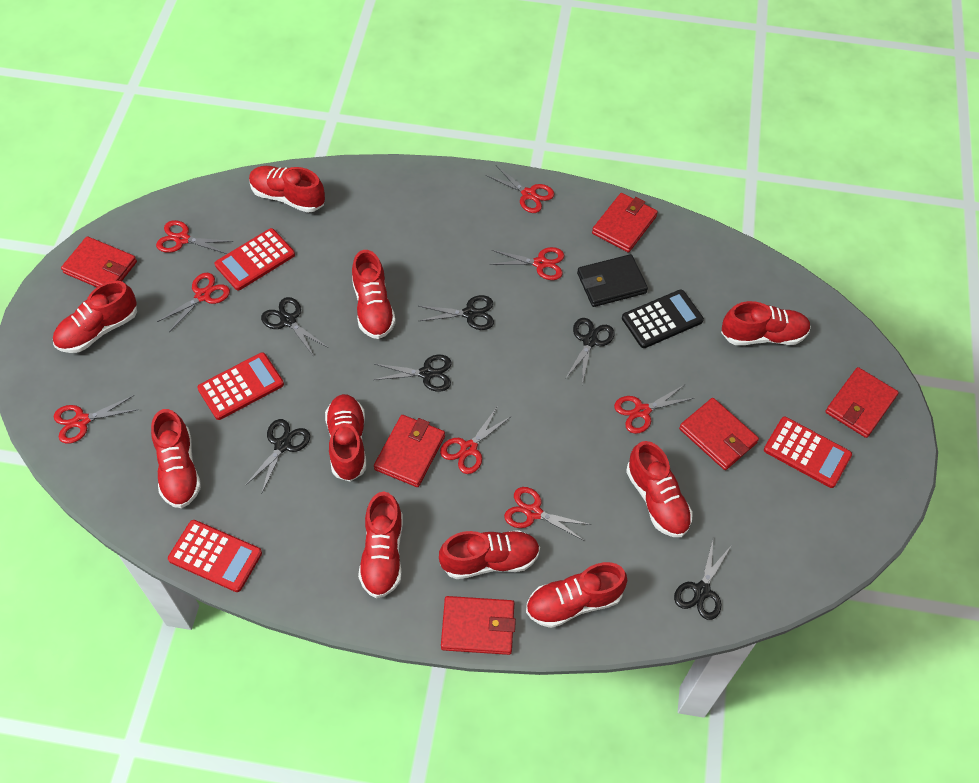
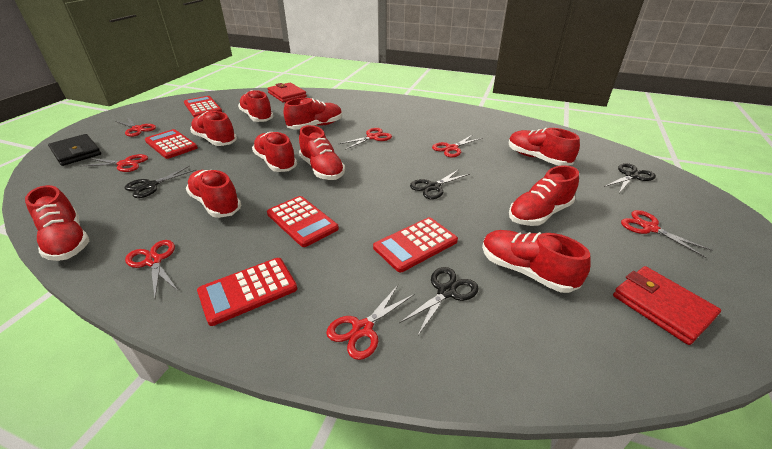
black calculator: 1 -> 0
black scissors: 6 -> 4
red calculator: 4 -> 5
red scissors: 8 -> 7
red wallet: 6 -> 2

